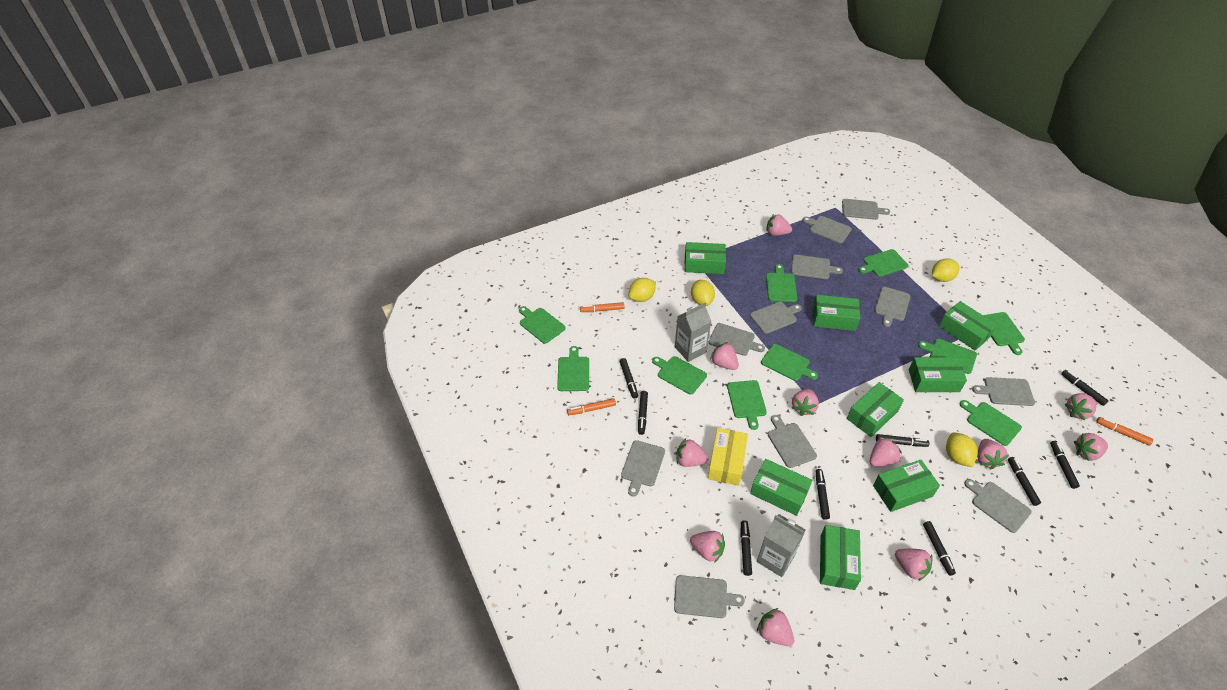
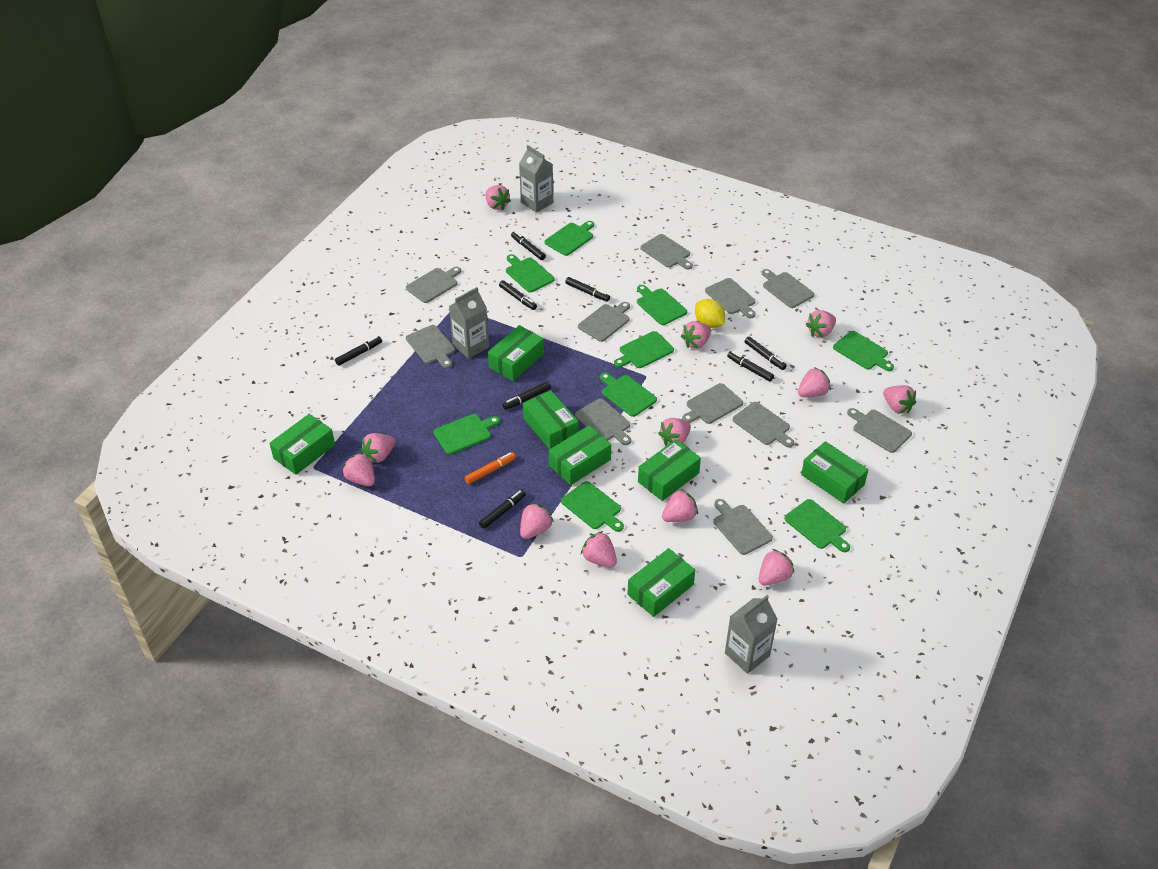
black marker: 9 -> 8
green box: 8 -> 7
green cutting board: 10 -> 9
grey carton: 2 -> 3
orange marker: 3 -> 1
pink strawberry: 11 -> 12
yellow box: 1 -> 0
yellow lemon: 4 -> 1

